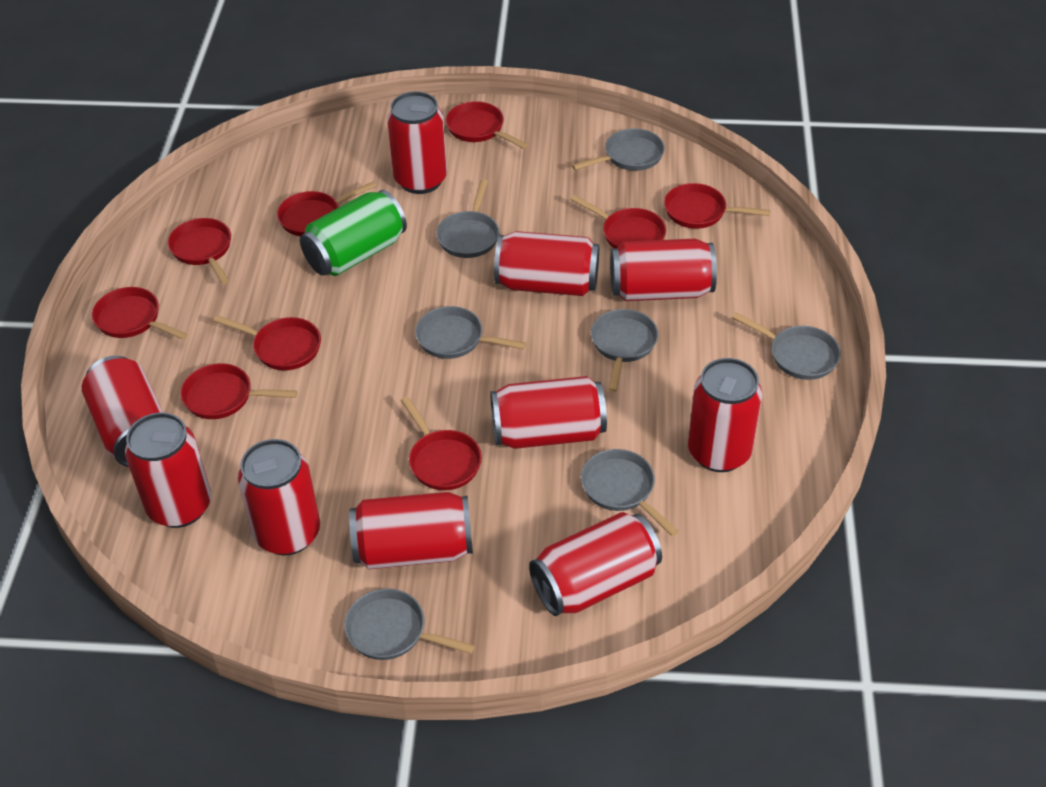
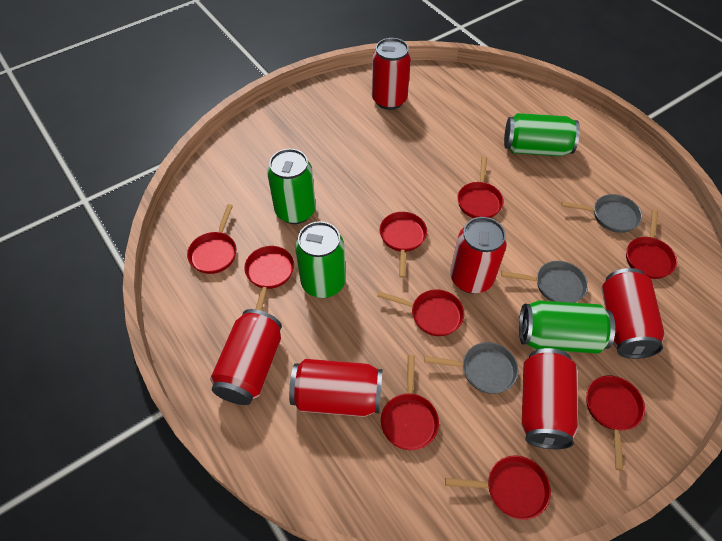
green can: 1 -> 4
grey pan: 7 -> 3
red can: 10 -> 6

